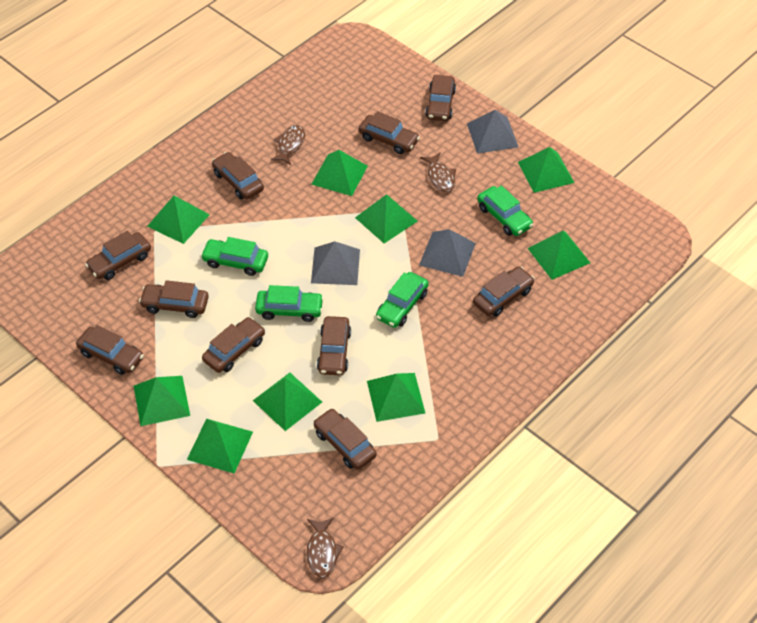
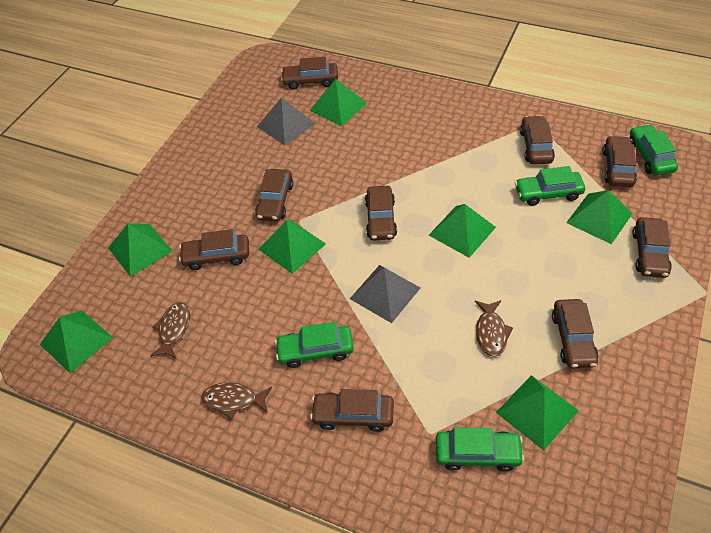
brown car: 10 -> 9
green pyramid: 9 -> 7
grey pyramid: 3 -> 2

